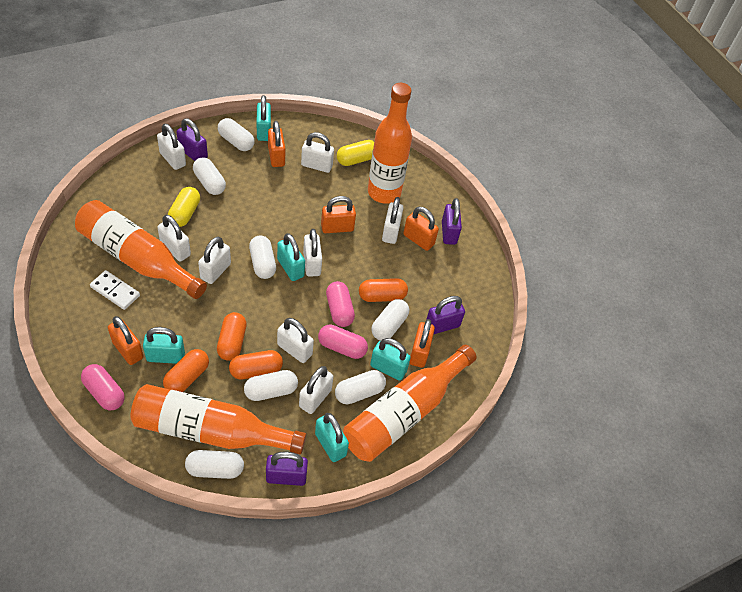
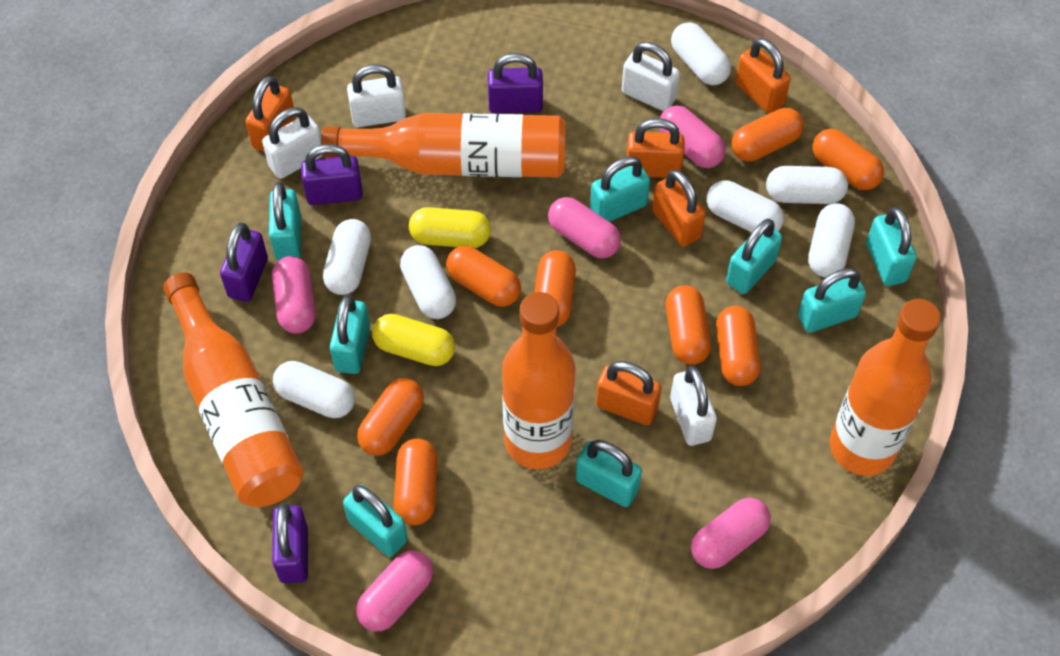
orange capsule: 4 -> 8
pink capsule: 3 -> 5
turquoise padlock: 5 -> 8
white domino: 1 -> 0
white padlock: 8 -> 4

